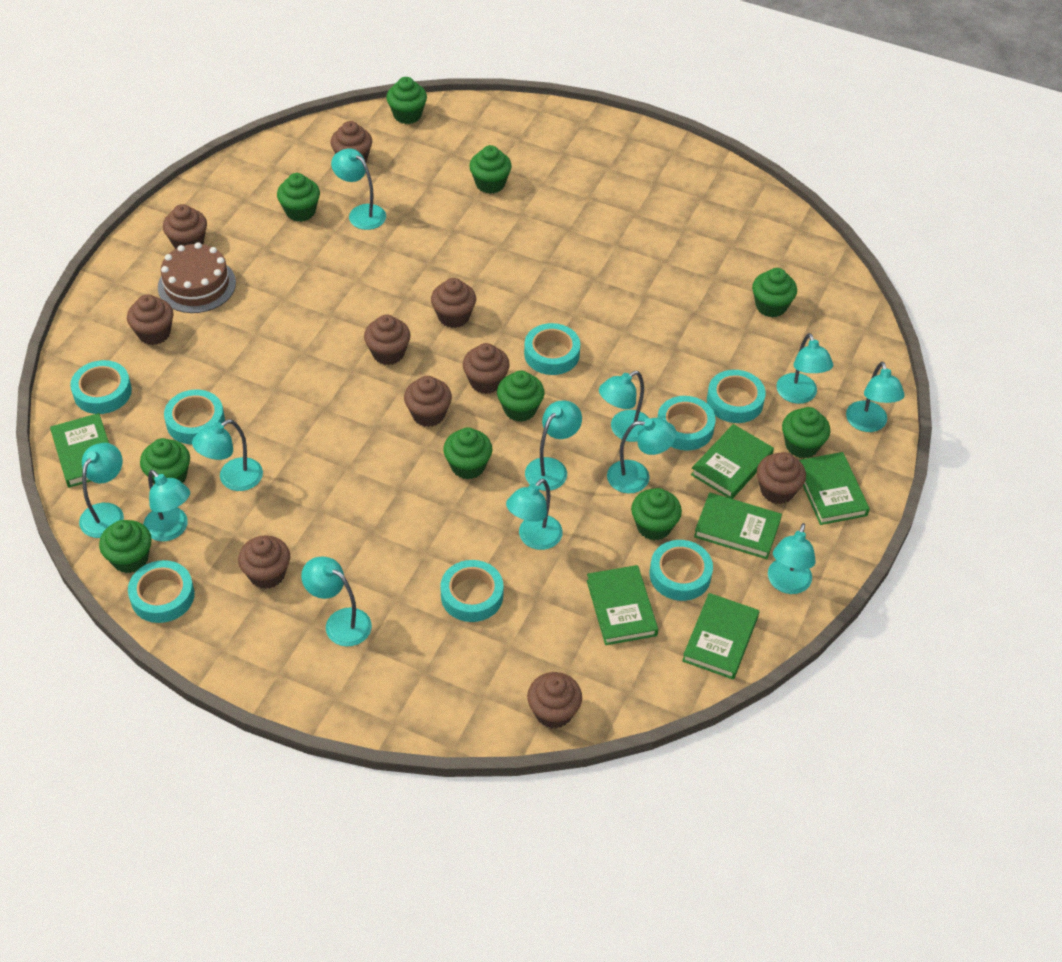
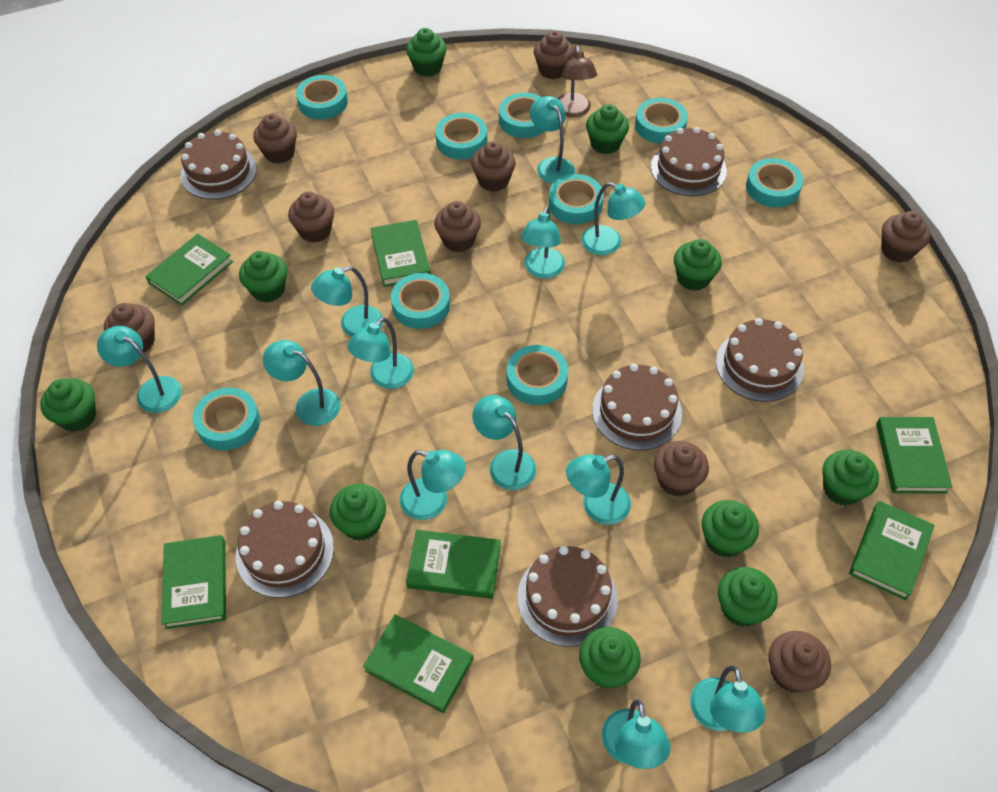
brown cake: 1 -> 6
brown cupcake: 10 -> 9
brown lamp: 0 -> 1
green book: 6 -> 7
turquoise tape: 8 -> 9

